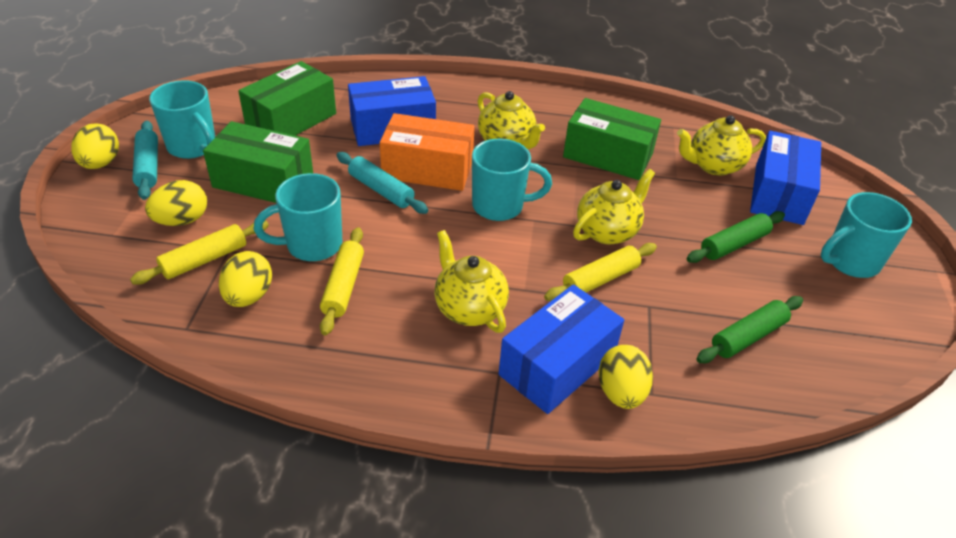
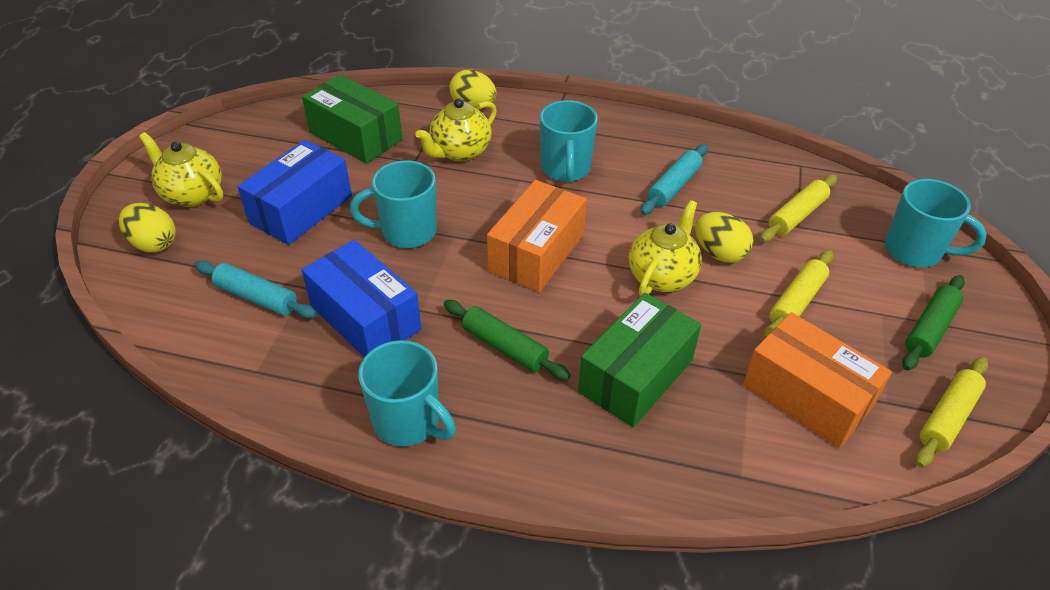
blue box: 3 -> 2
green box: 3 -> 2
orange box: 1 -> 2
yellow egg: 4 -> 3
yellow teapot: 4 -> 3

